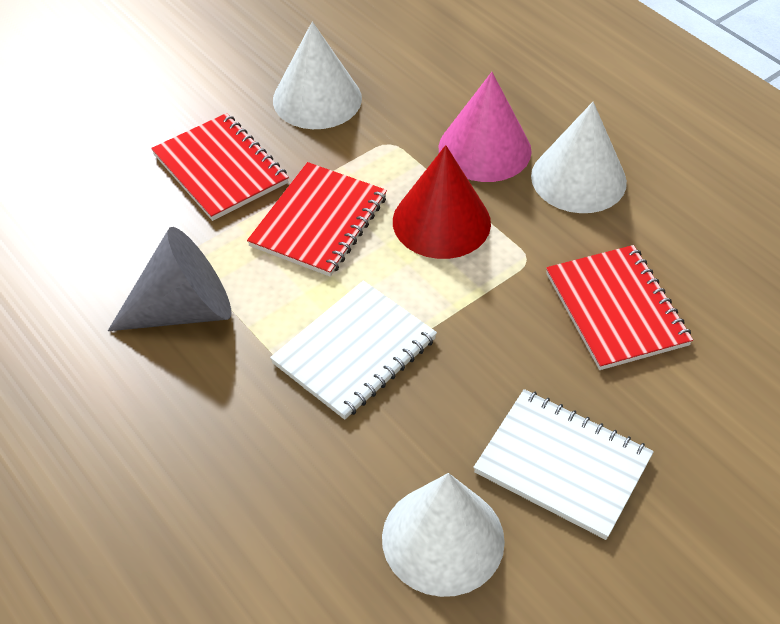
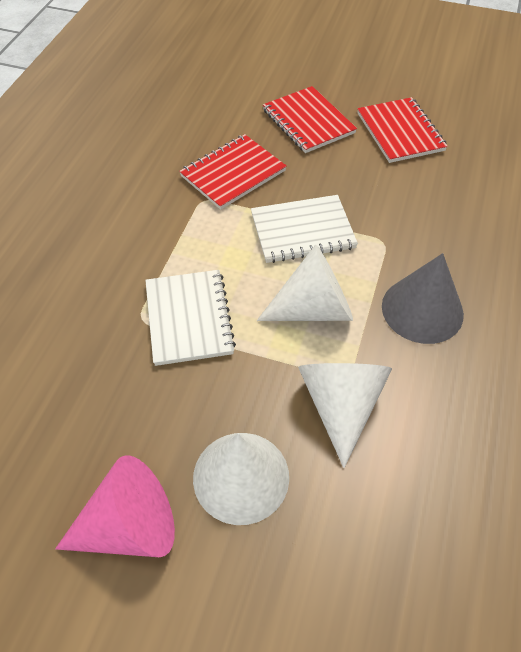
red cone: 1 -> 0

